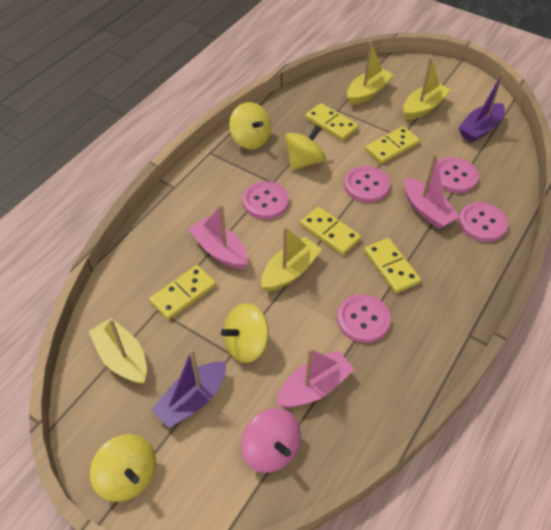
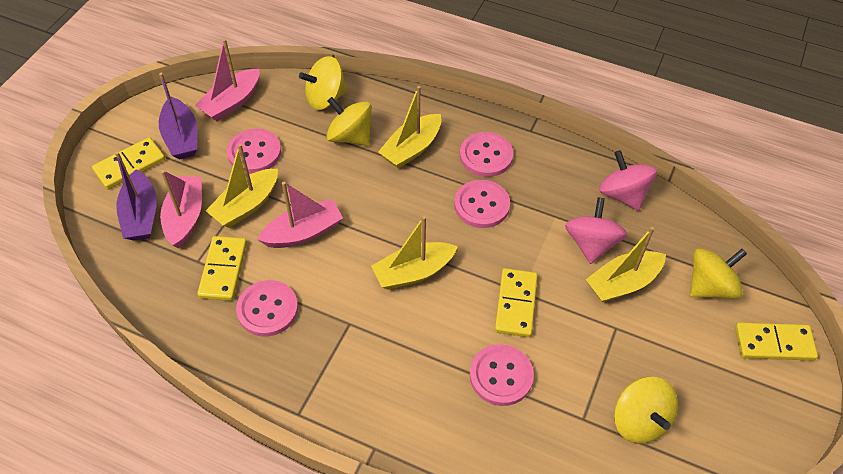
pink spinning top: 1 -> 2
yellow domino: 5 -> 4

